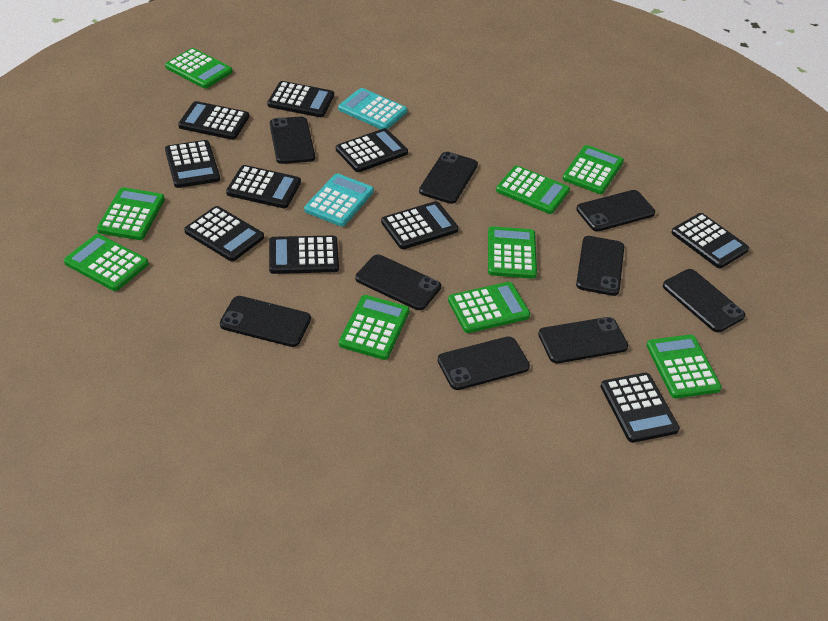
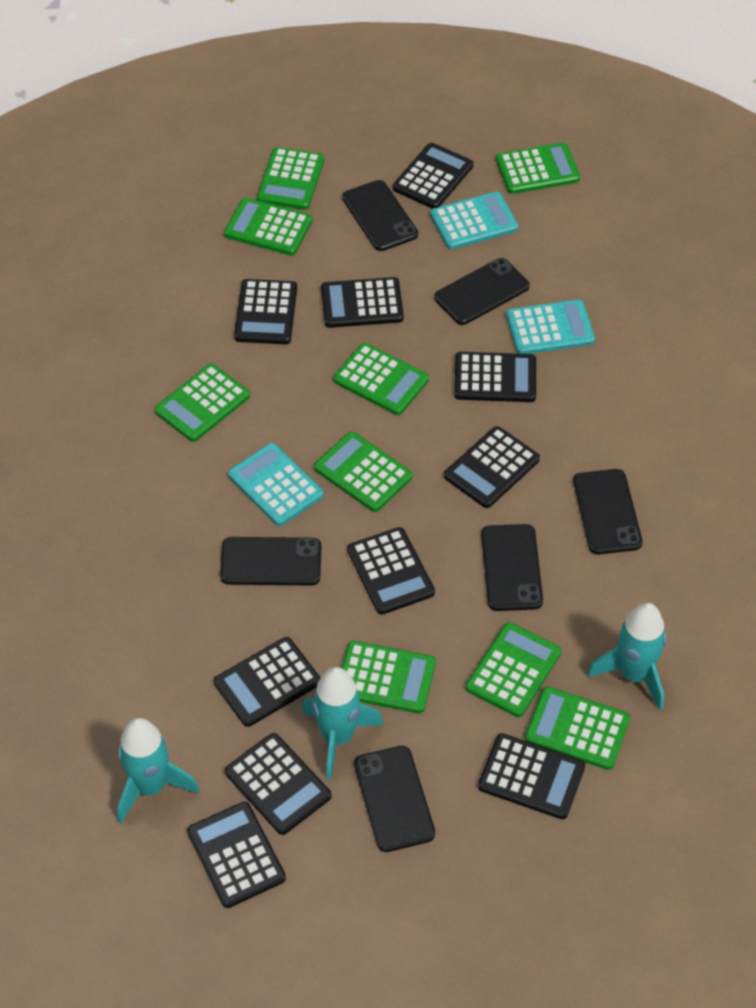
black phone: 9 -> 6
turquoise calculator: 2 -> 3
turquoise rocket: 0 -> 3

